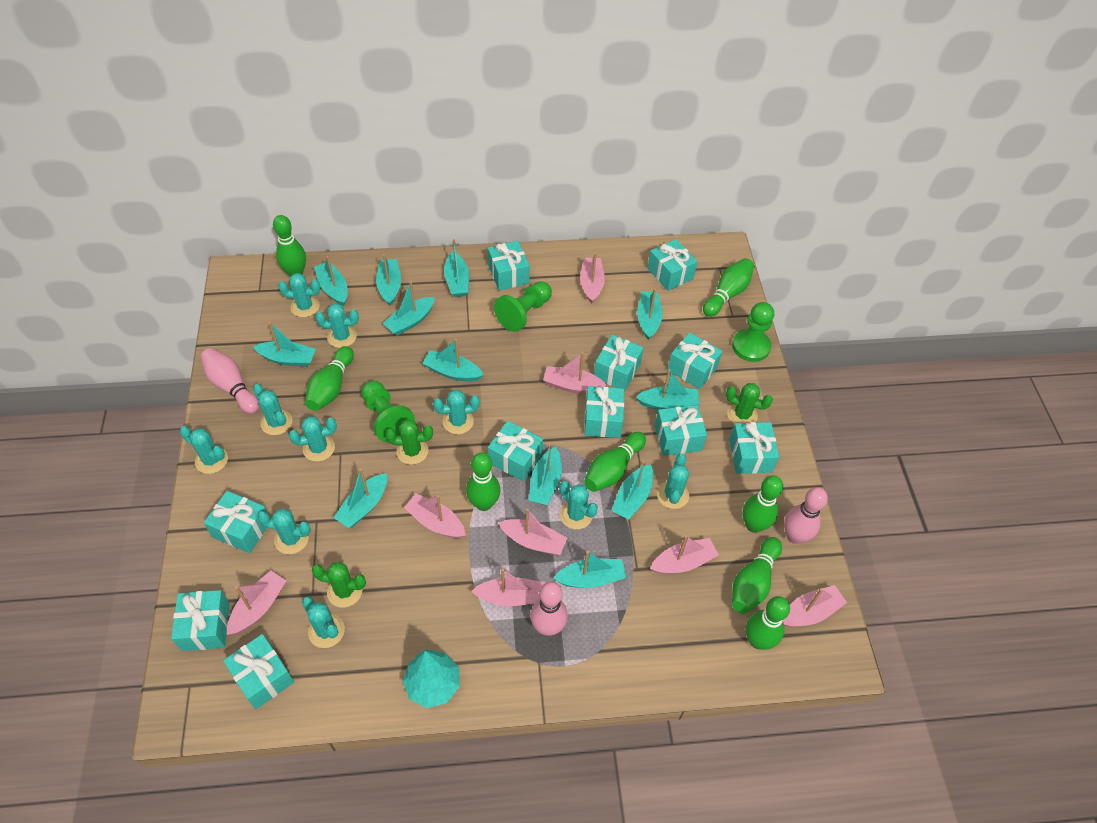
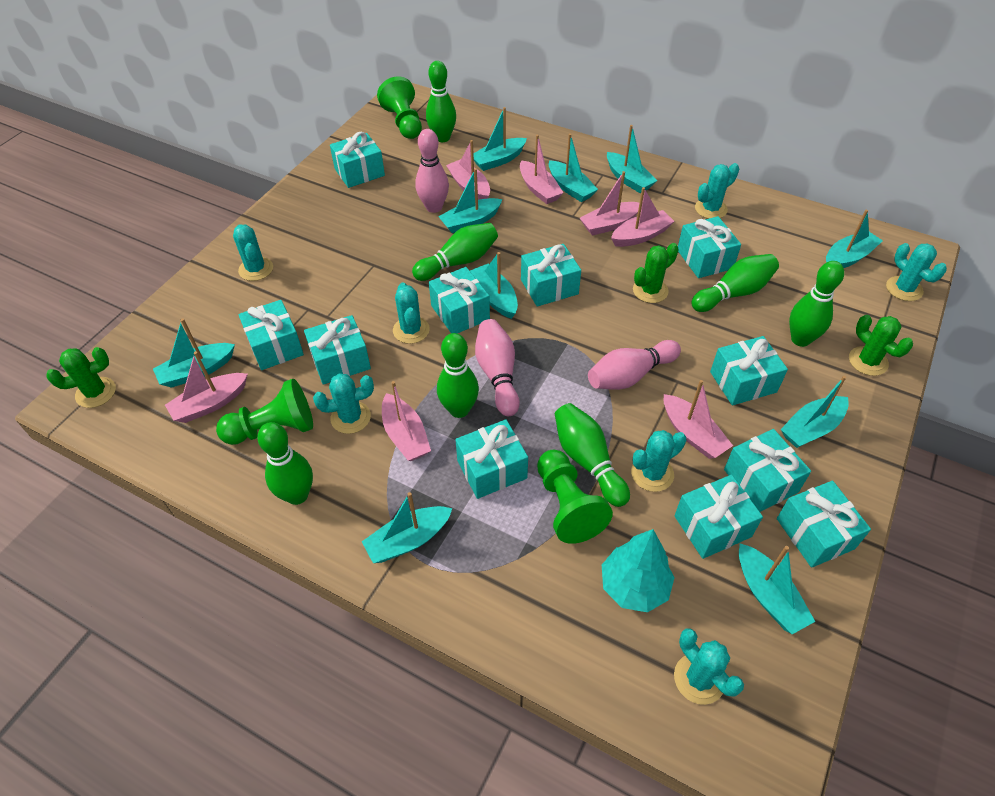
green bowling pin: 8 -> 7
pink boat: 8 -> 7
turquoise boat: 12 -> 10
turquoise cactus: 10 -> 7

